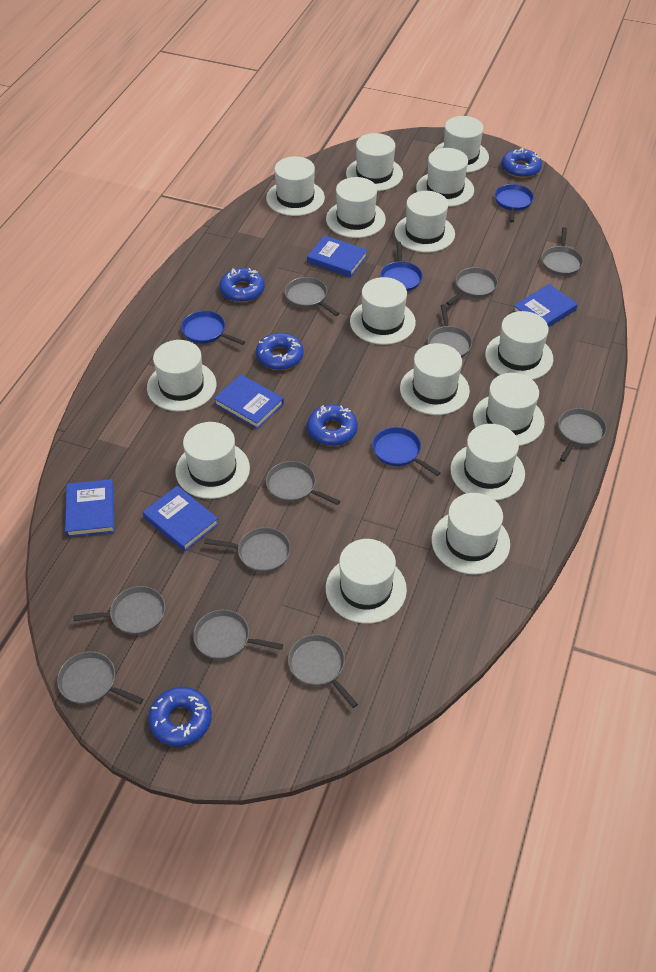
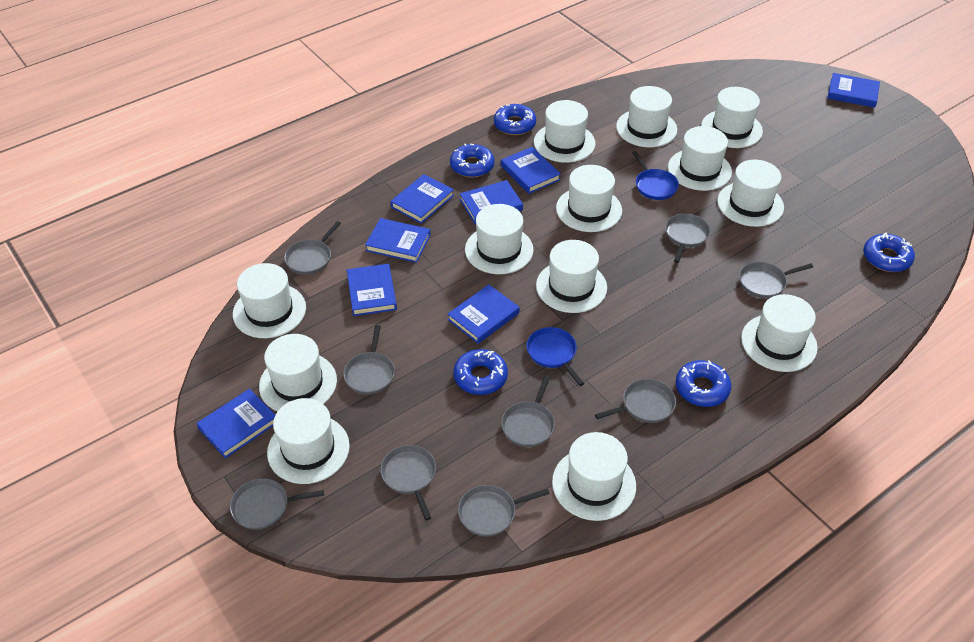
blue book: 5 -> 8
blue pan: 4 -> 2
grey pan: 11 -> 9
white hat: 15 -> 13

